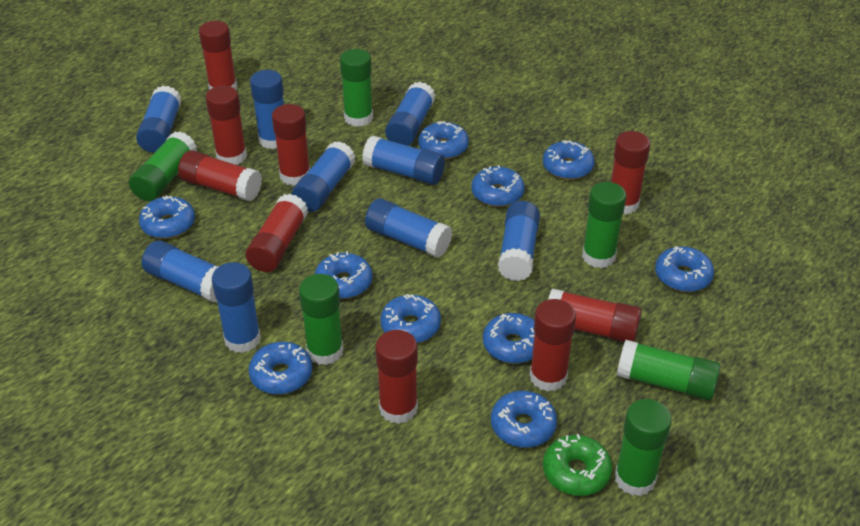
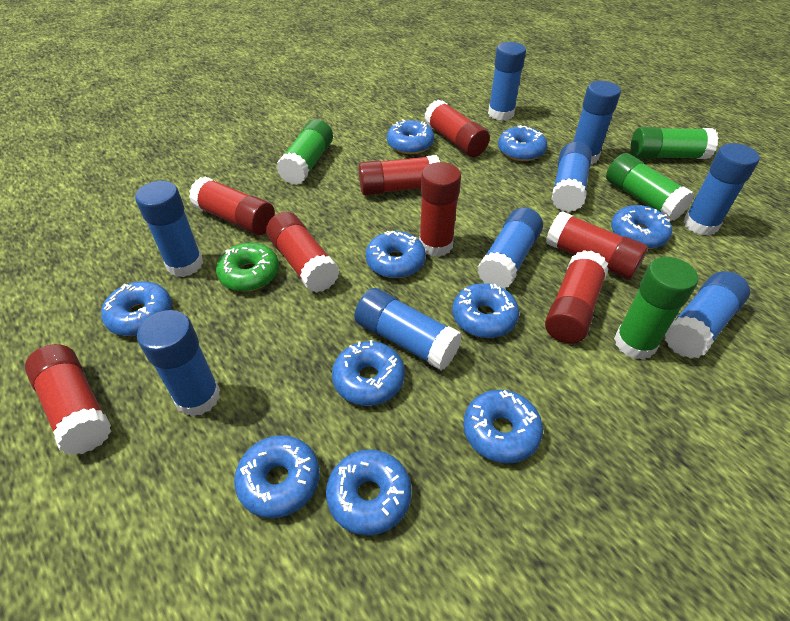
green glue stick: 6 -> 4
red glue stick: 9 -> 8

